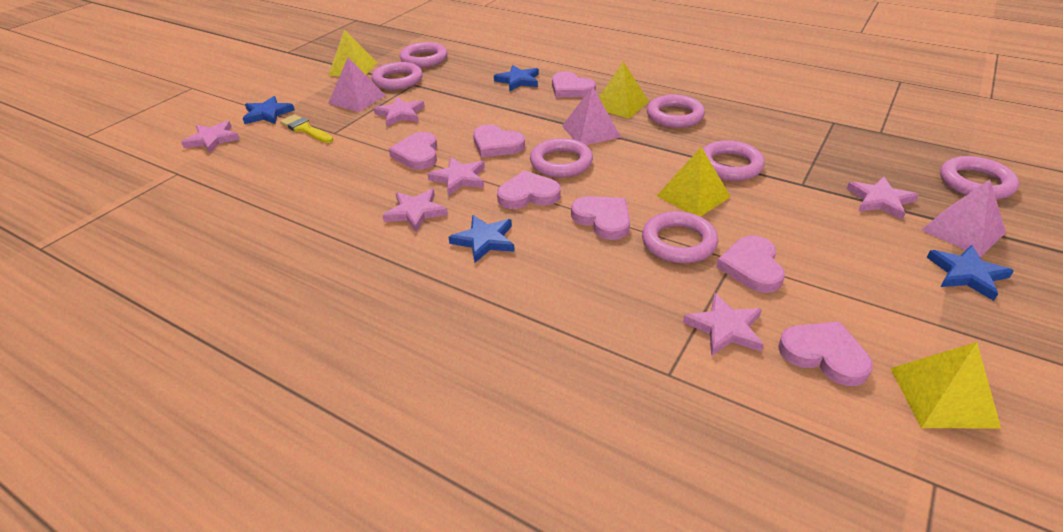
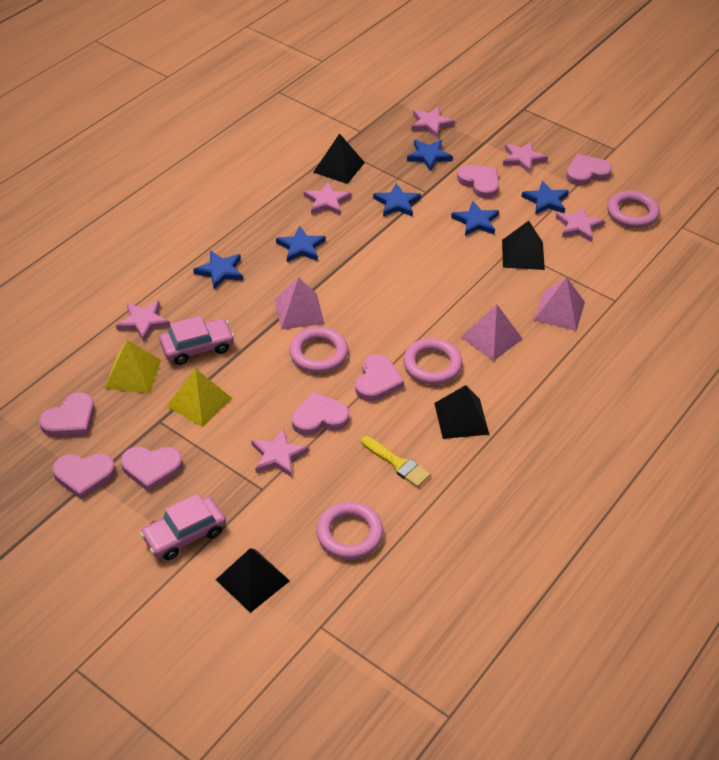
black pyramid: 0 -> 4
blue star: 4 -> 6
pink car: 0 -> 2
pink ring: 7 -> 4
yellow pyramid: 4 -> 2

